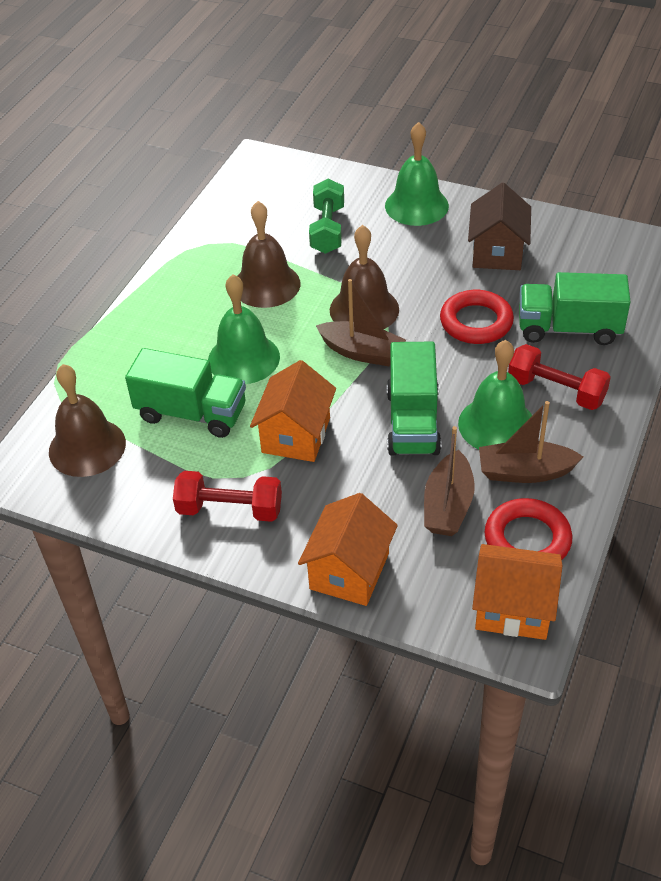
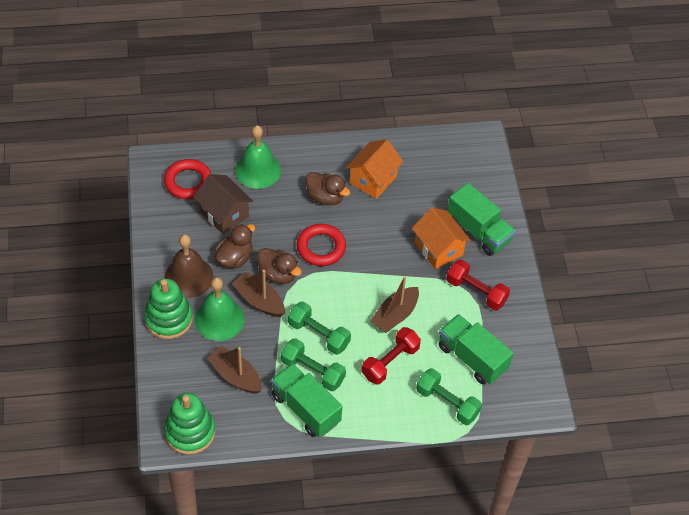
brown bell: 3 -> 1
brown duck: 0 -> 3
green bell: 3 -> 2
green dumbbell: 1 -> 3
green stacking toy: 0 -> 2
orange house: 3 -> 2

